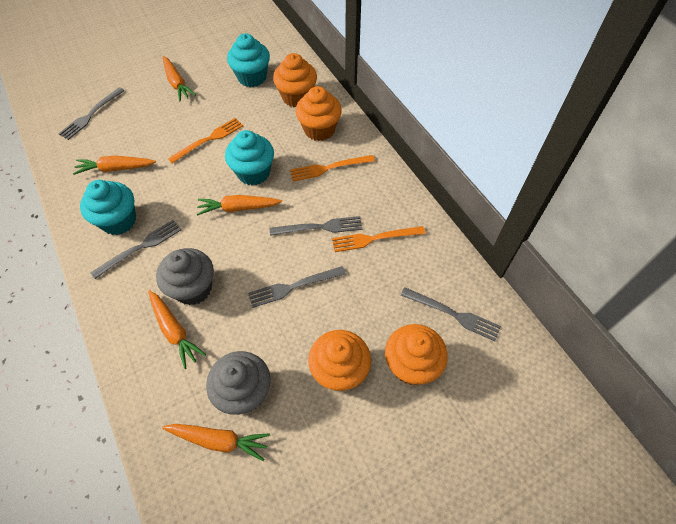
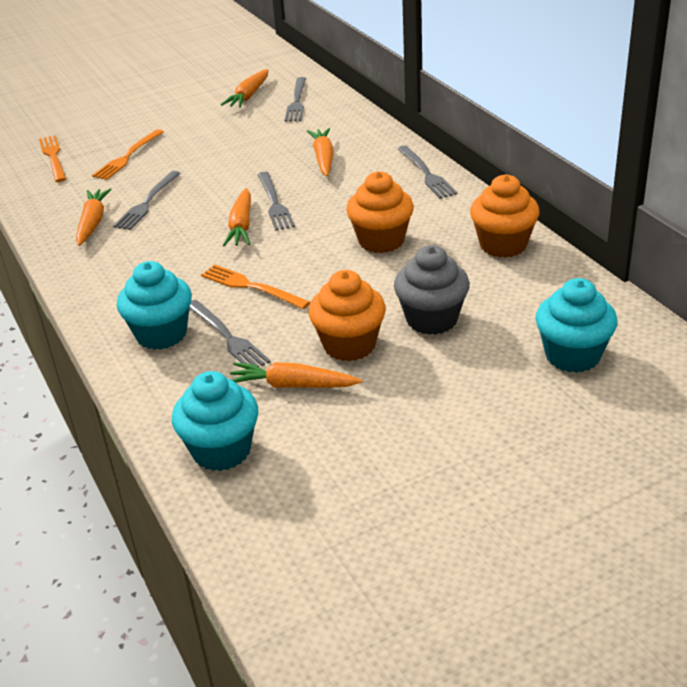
grey cupcake: 2 -> 1
orange cupcake: 4 -> 3

